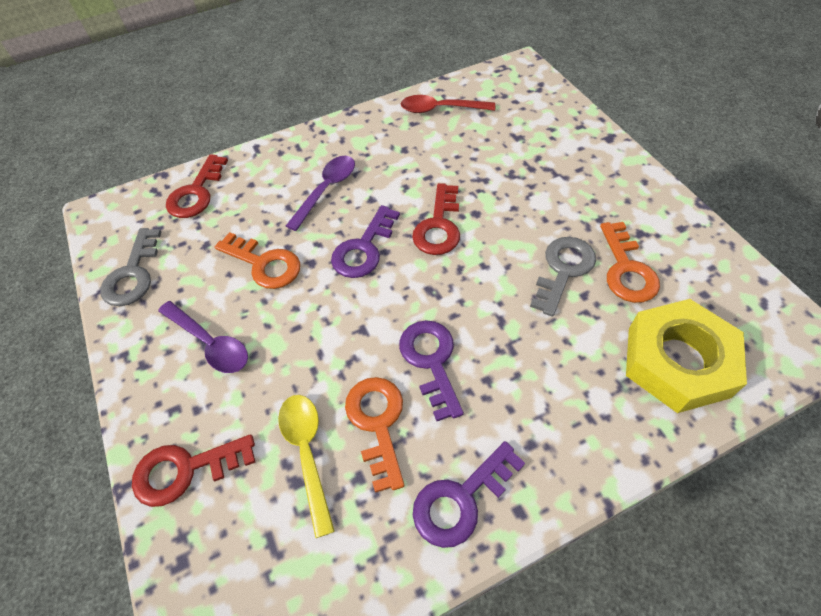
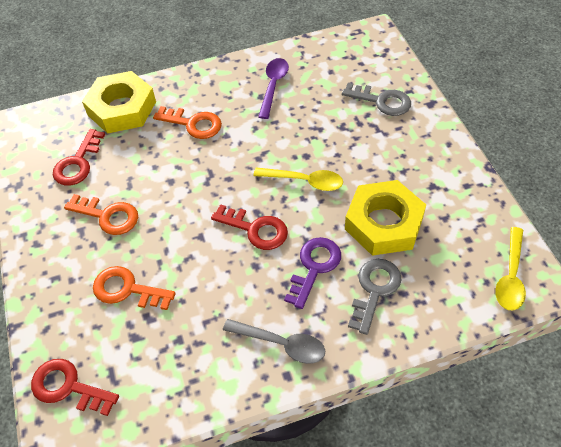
grey spoon: 0 -> 1
purple key: 3 -> 1
purple spoon: 2 -> 1
red spoon: 1 -> 0
yellow nut: 1 -> 2
yellow spoon: 1 -> 2

